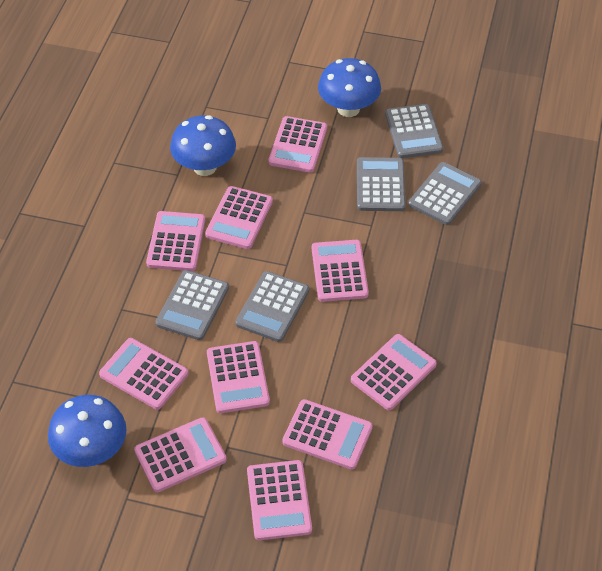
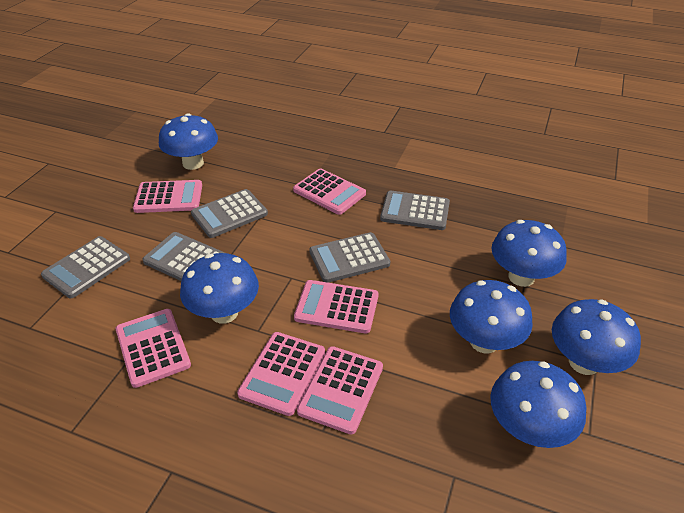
blue mushroom: 3 -> 6
pink calculator: 10 -> 6

